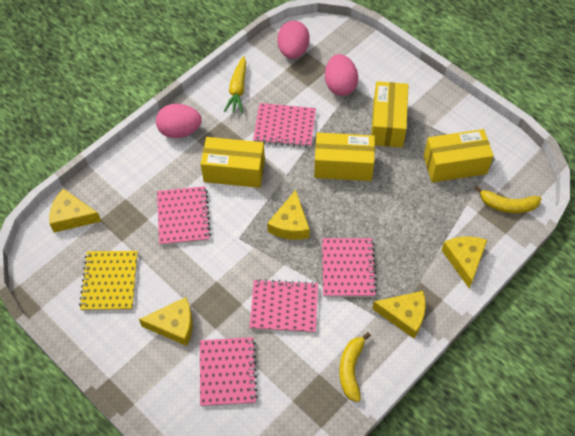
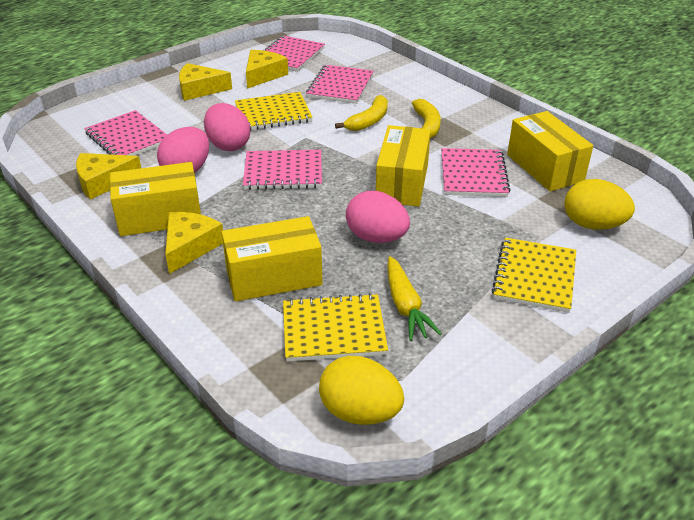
yellow cheese: 5 -> 4
yellow egg: 0 -> 2
yellow notebook: 1 -> 3

